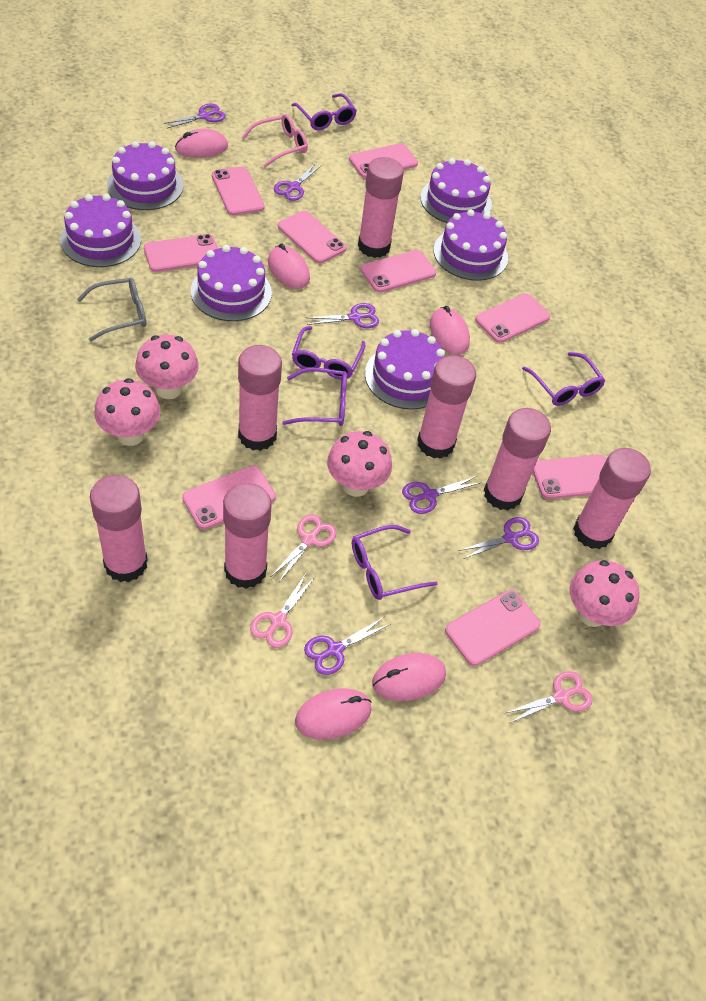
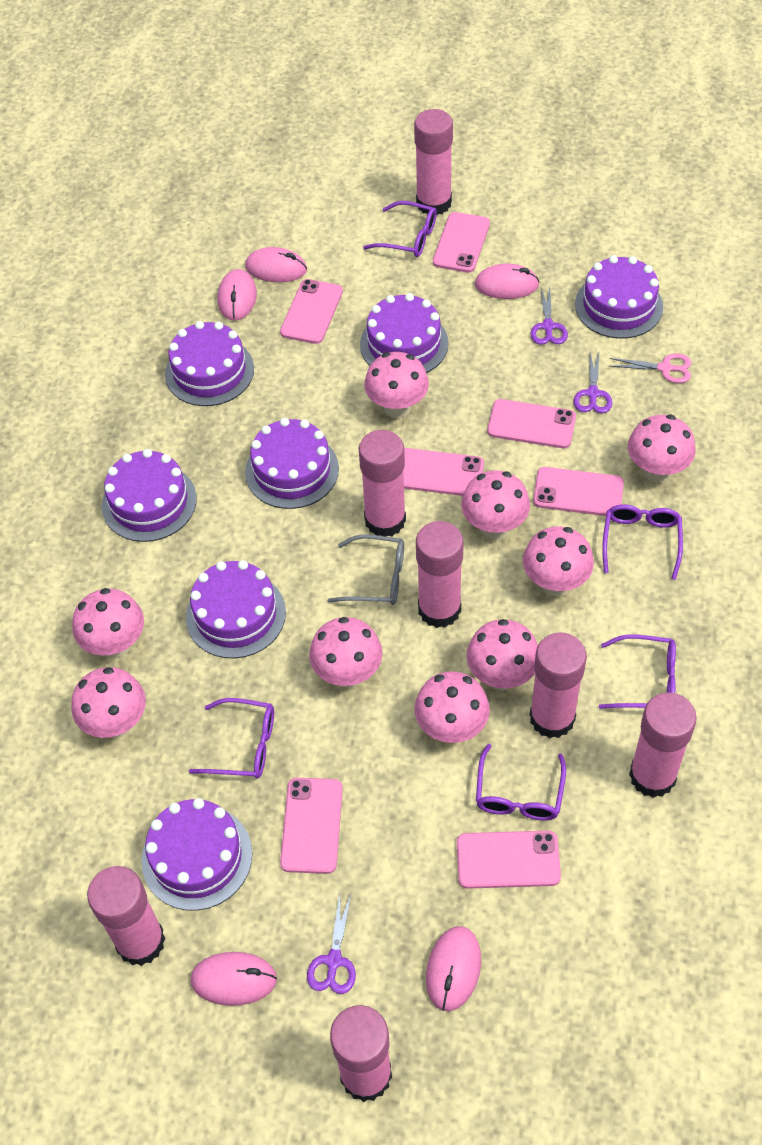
pink glasses: 1 -> 0
pink mushroom: 4 -> 9
pink phone: 9 -> 7
pink scissors: 3 -> 1
purple cake: 6 -> 7
purple scissors: 6 -> 3

